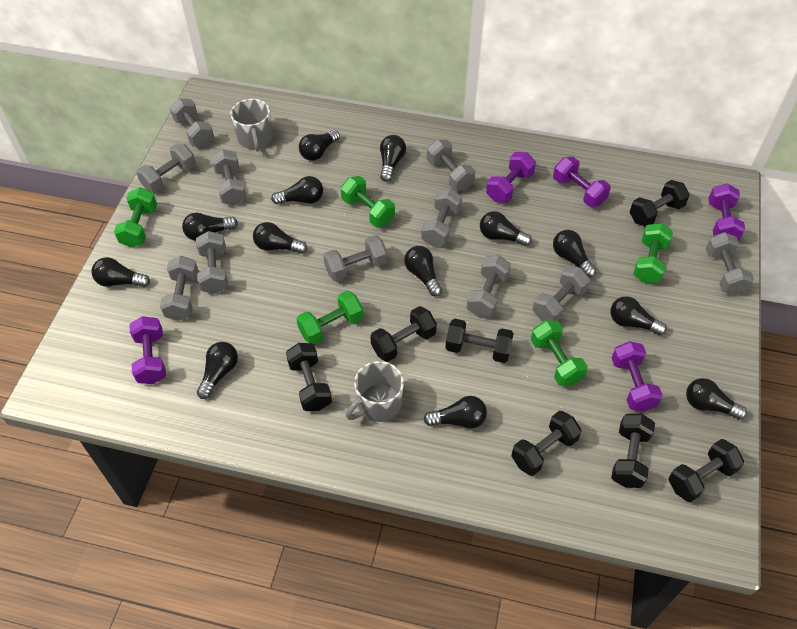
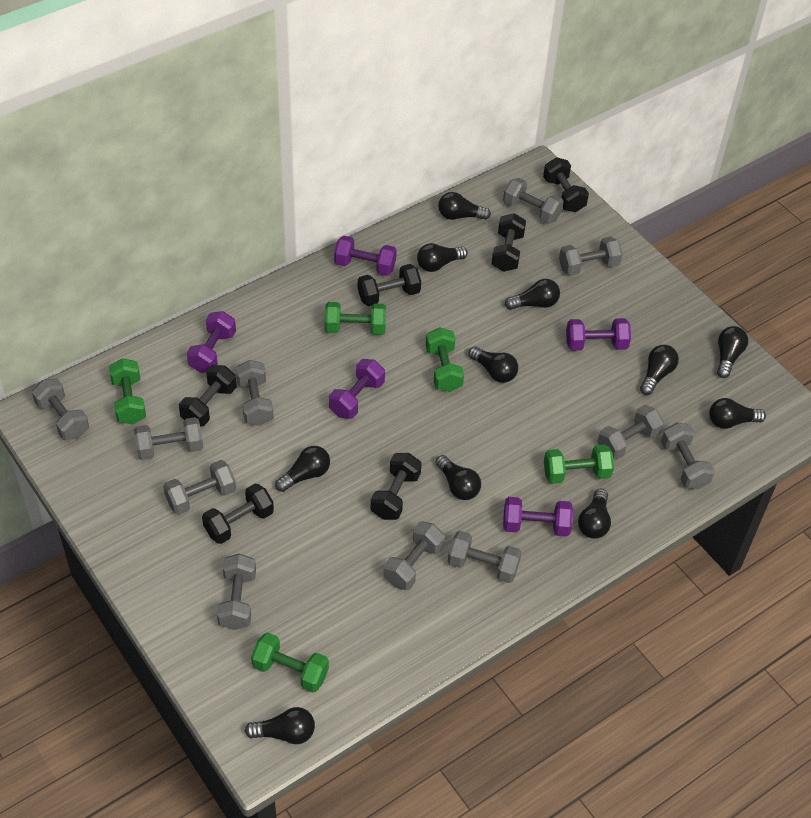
black dumbbell: 7 -> 6
black light bulb: 13 -> 11
grey mug: 2 -> 0

